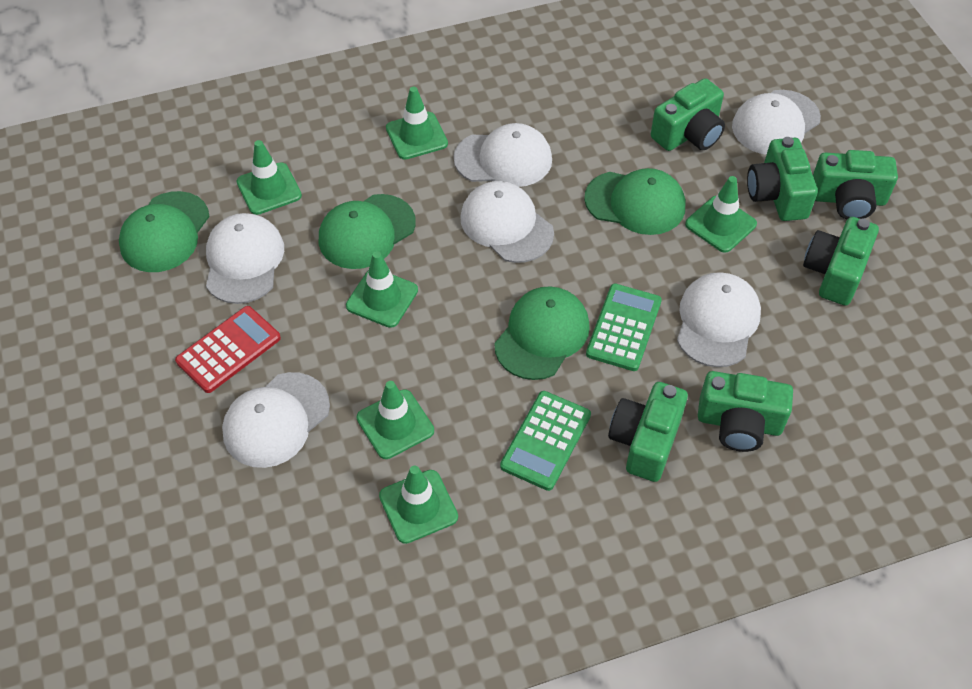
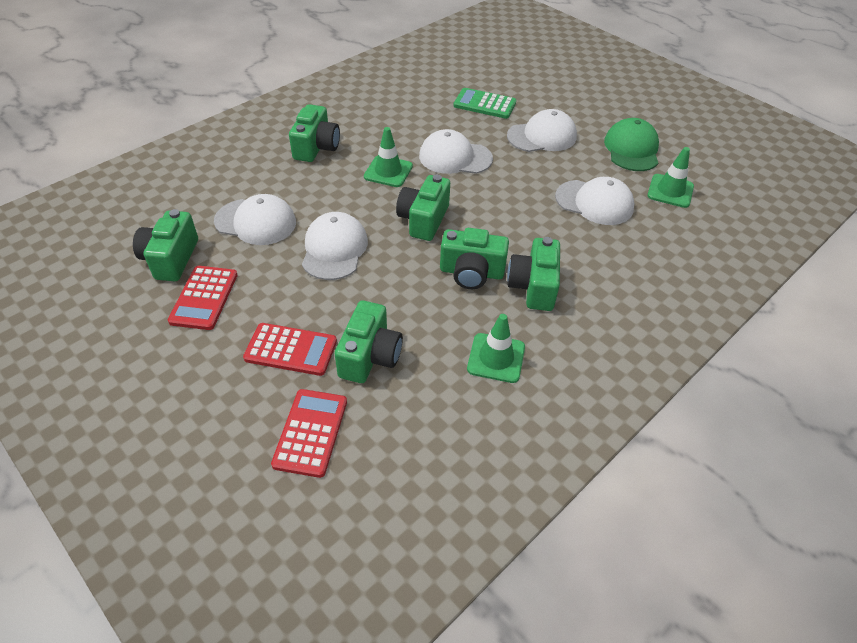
green calculator: 2 -> 1
green cap: 4 -> 1
green traffic cone: 6 -> 3
red calculator: 1 -> 3
white cap: 6 -> 5

